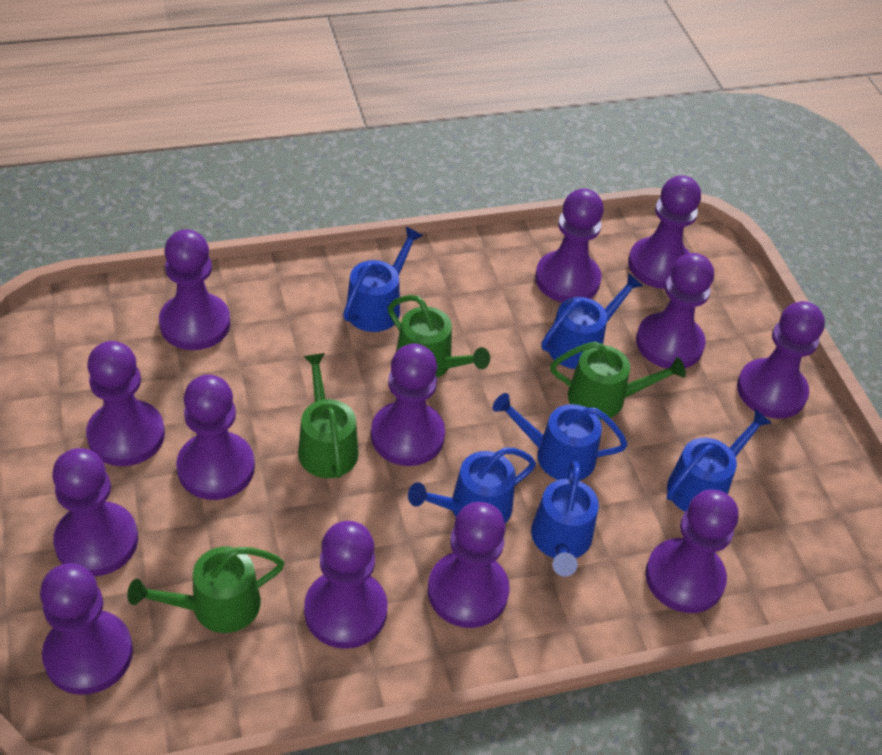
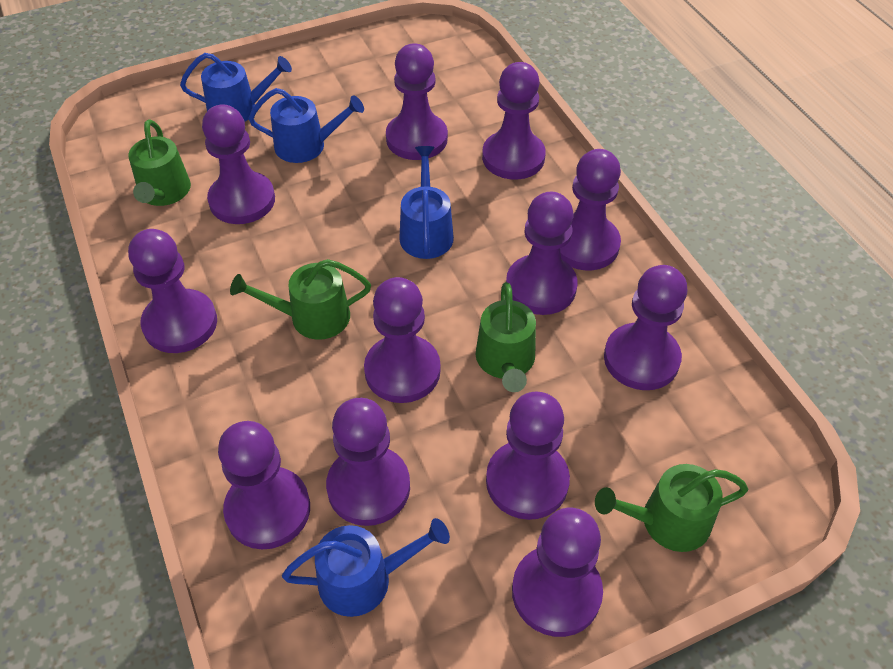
blue watering can: 6 -> 4
purple pawn: 13 -> 12

